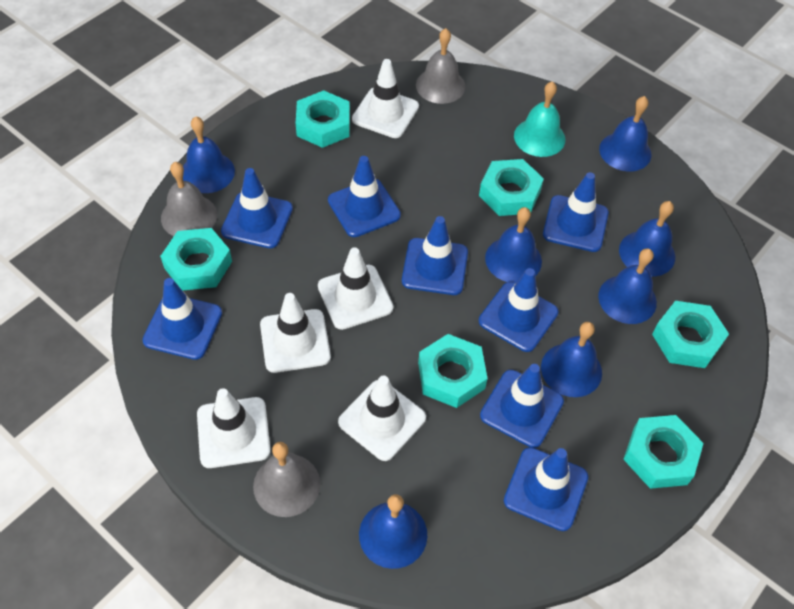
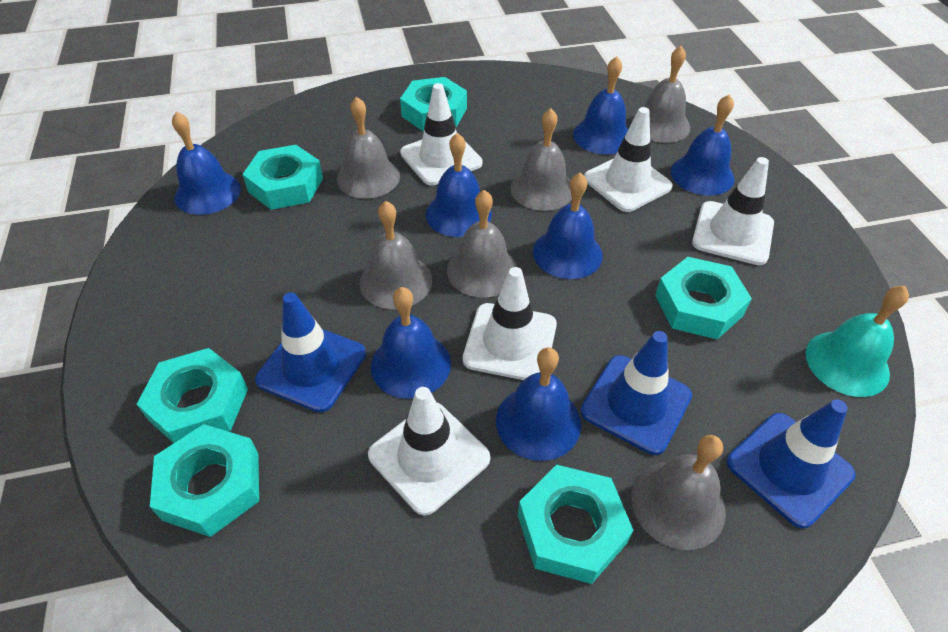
blue traffic cone: 8 -> 3
grey bell: 3 -> 6

